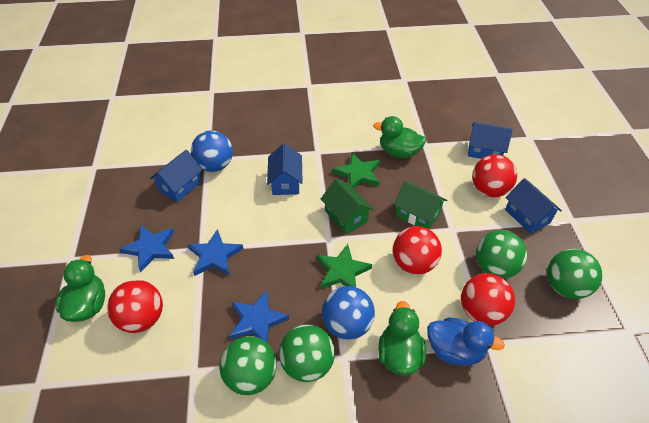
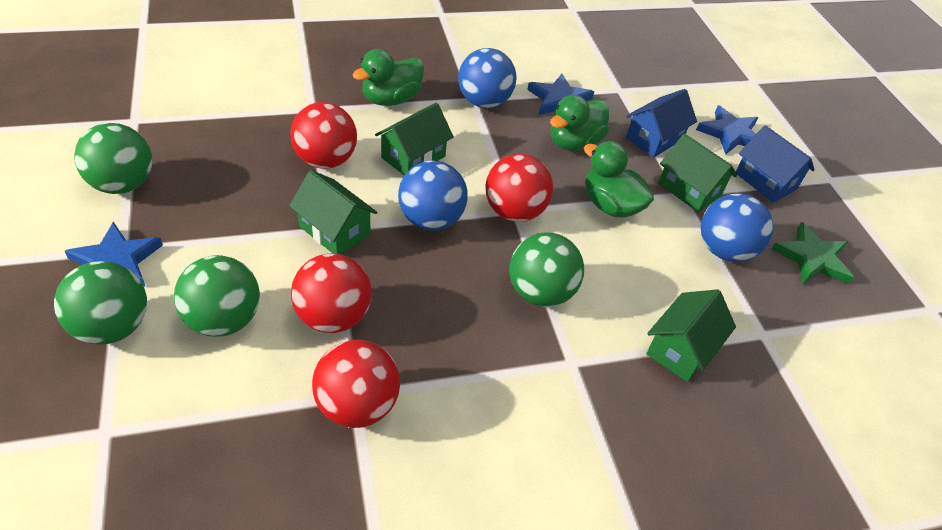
blue ball: 2 -> 3
blue duck: 1 -> 0
blue house: 4 -> 2
green house: 2 -> 4
green star: 2 -> 1

